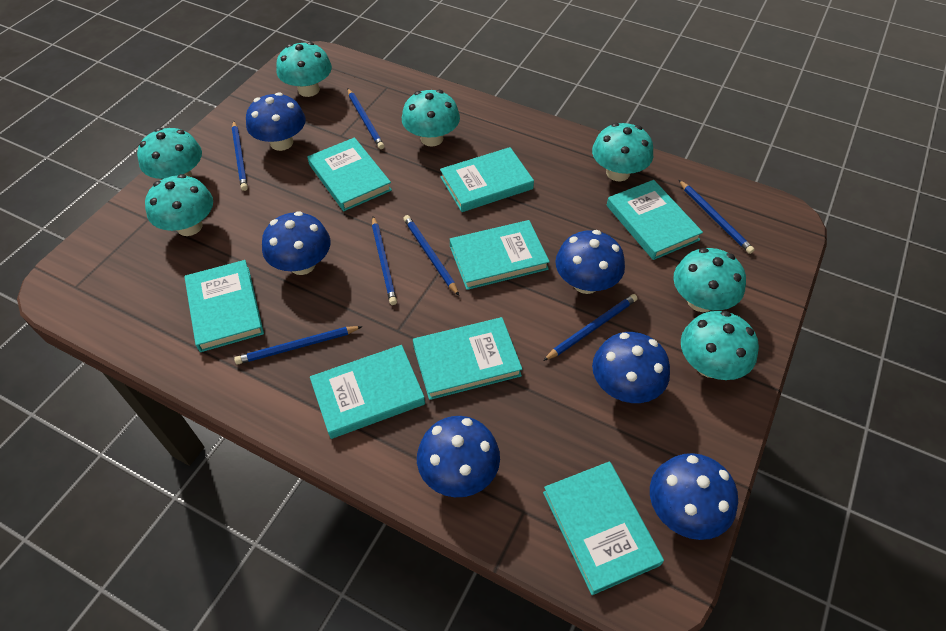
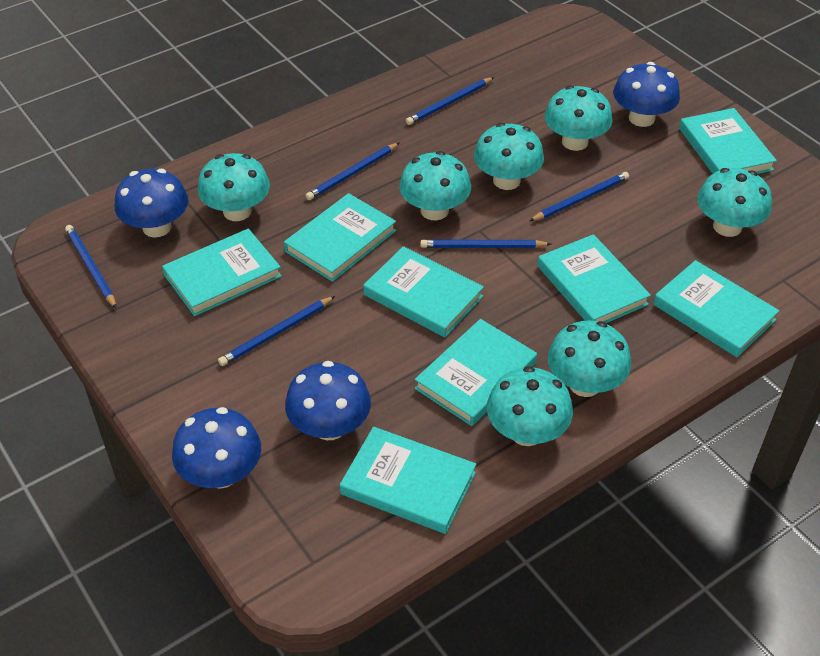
blue mushroom: 6 -> 4
blue pencil: 7 -> 6

